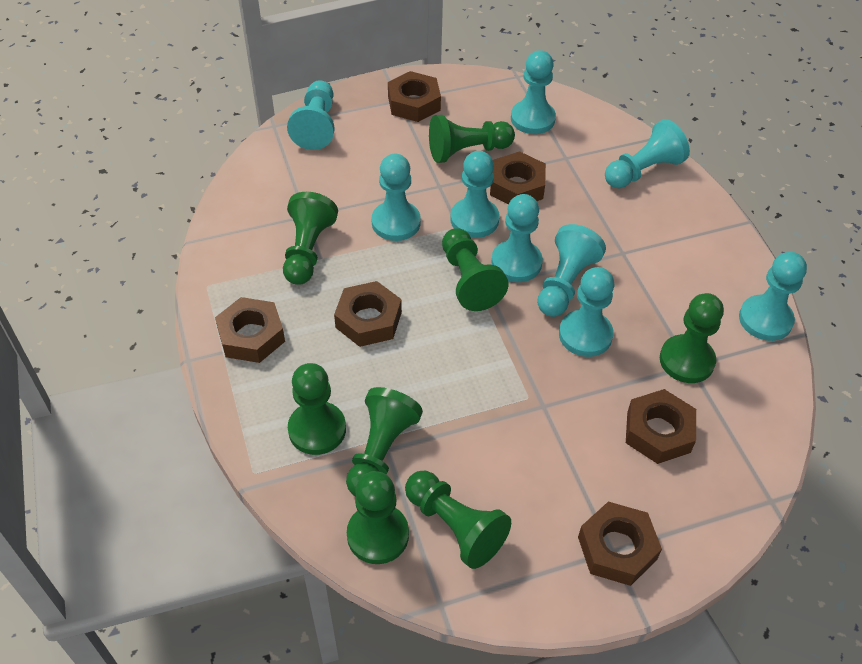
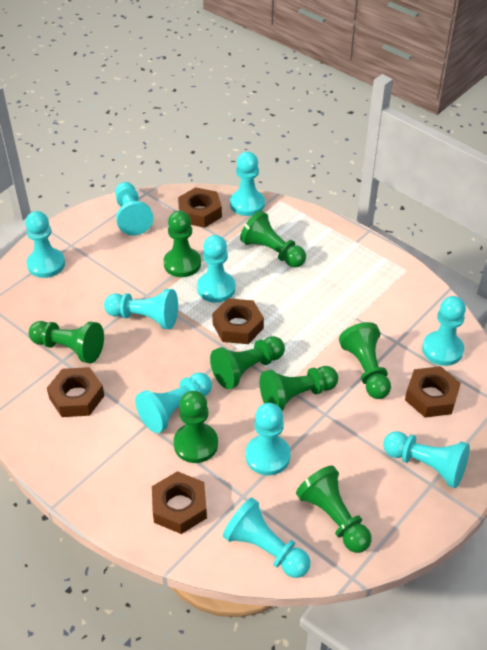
brown nut: 6 -> 5
turquoise pawn: 9 -> 10

